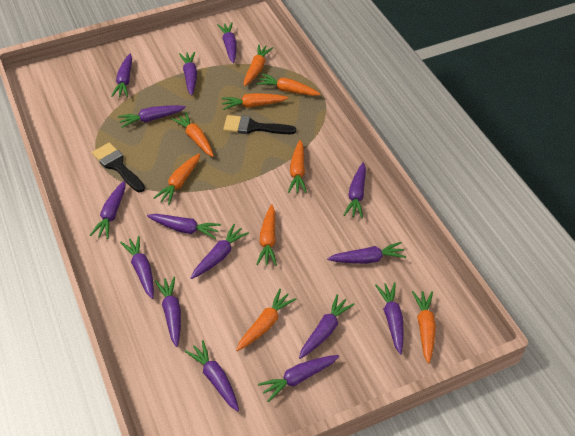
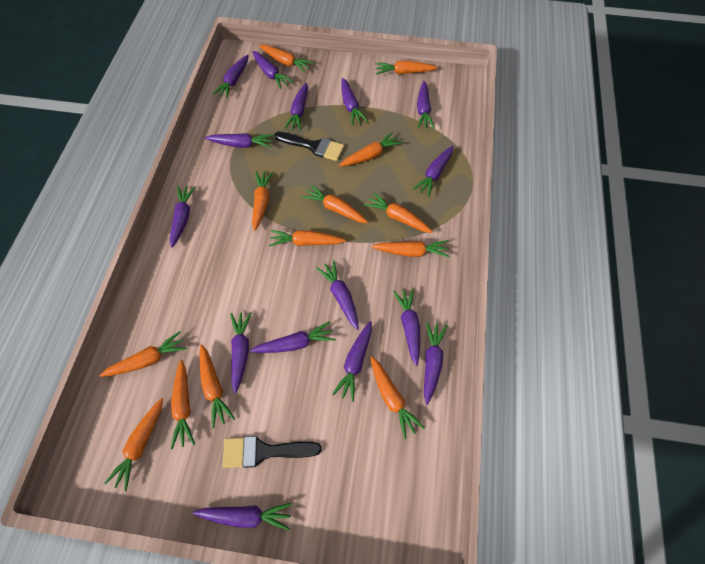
orange carrot: 9 -> 13

